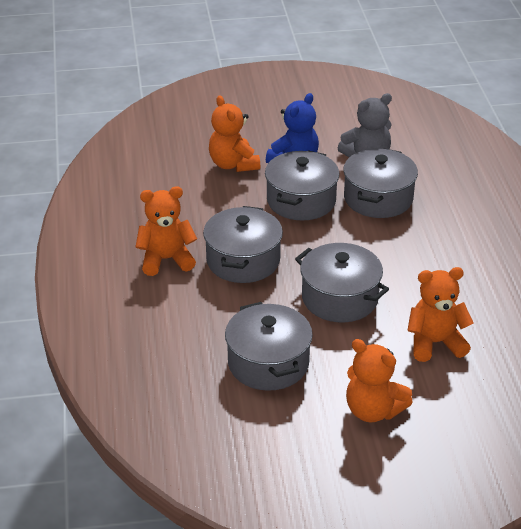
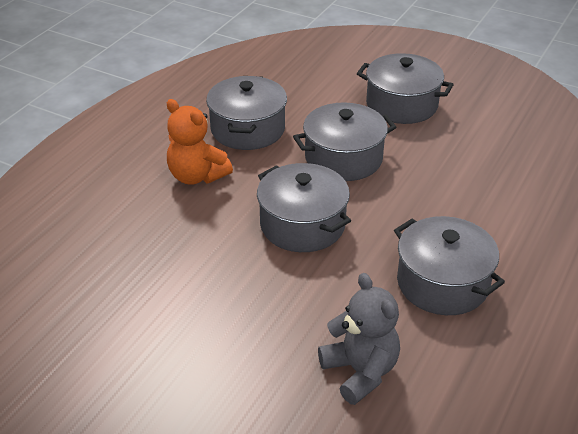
blue teddy bear: 1 -> 0
orange teddy bear: 4 -> 1

